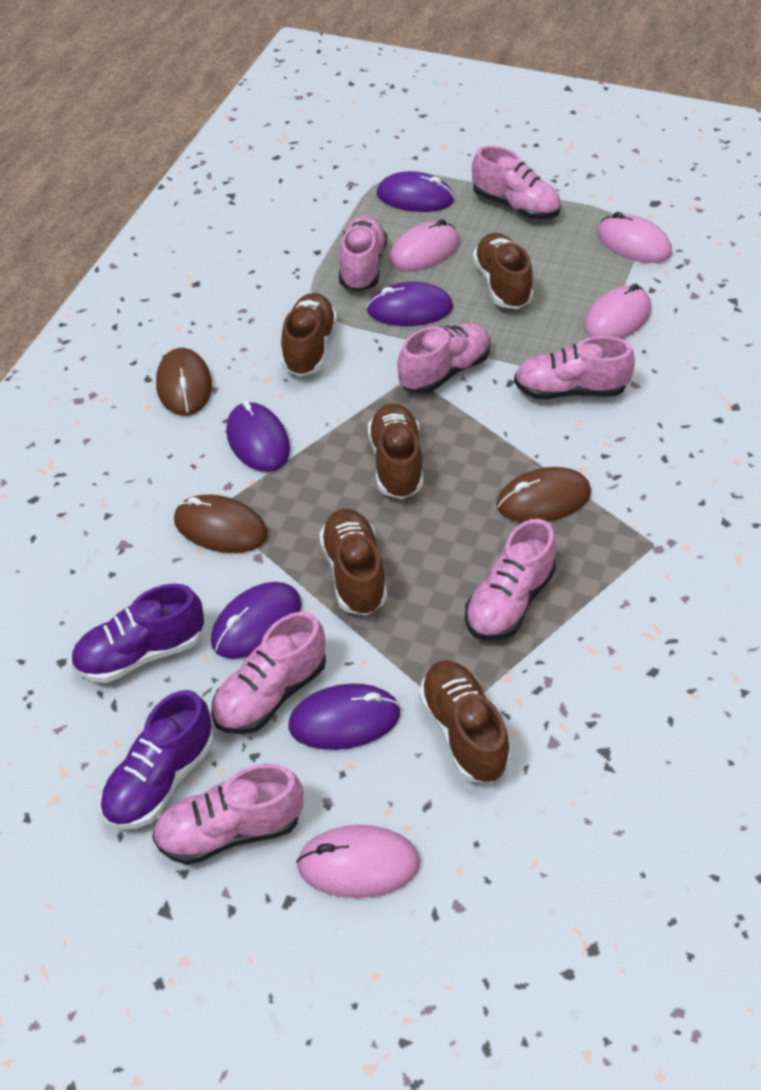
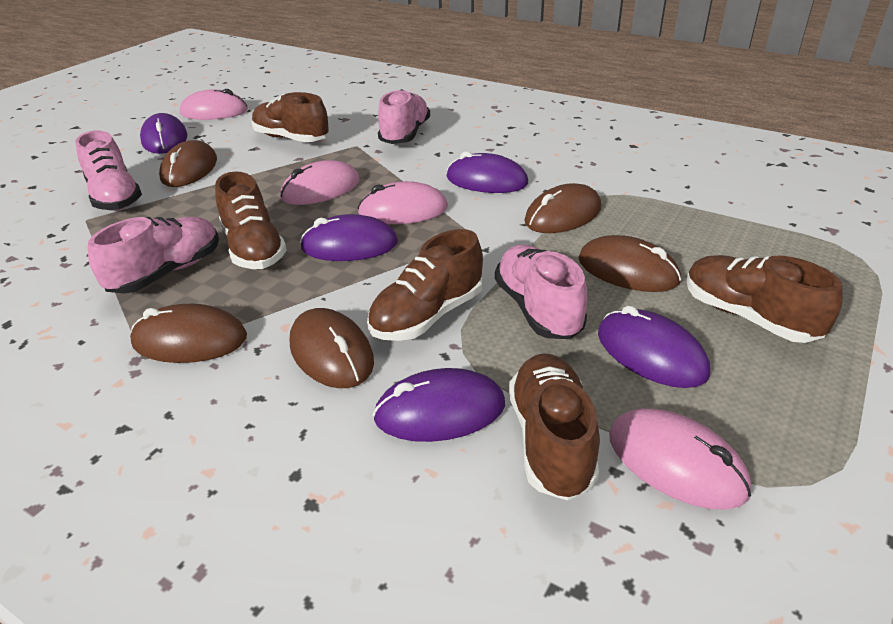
brown mouse: 3 -> 5
pink shoe: 7 -> 4
purple shoe: 2 -> 0

